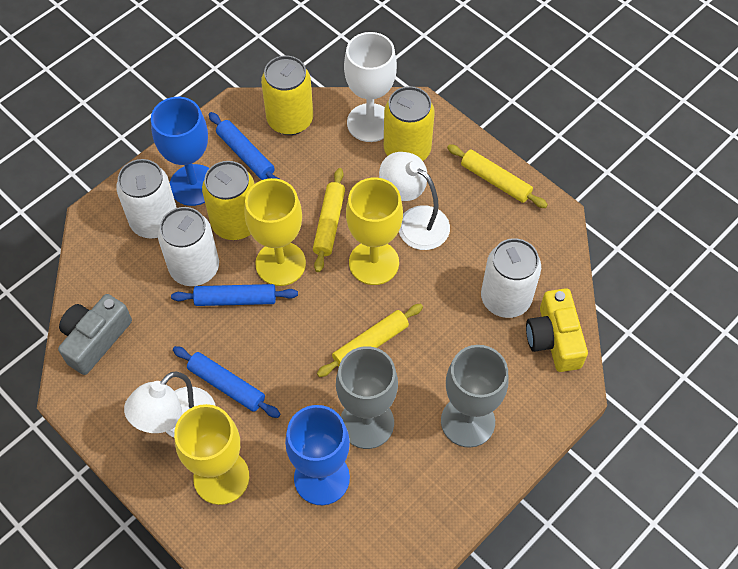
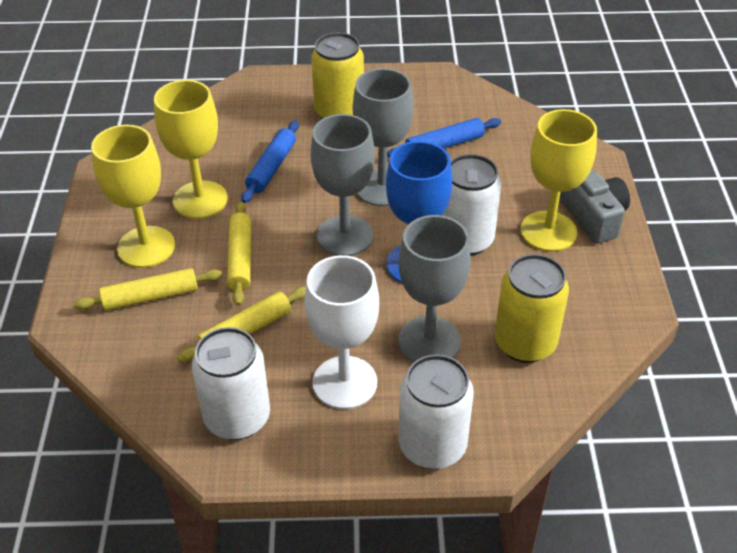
blue goblet: 2 -> 1
blue rolling pin: 3 -> 2
grey goblet: 2 -> 3
white lamp: 2 -> 0
yellow camera: 1 -> 0
yellow can: 3 -> 2

